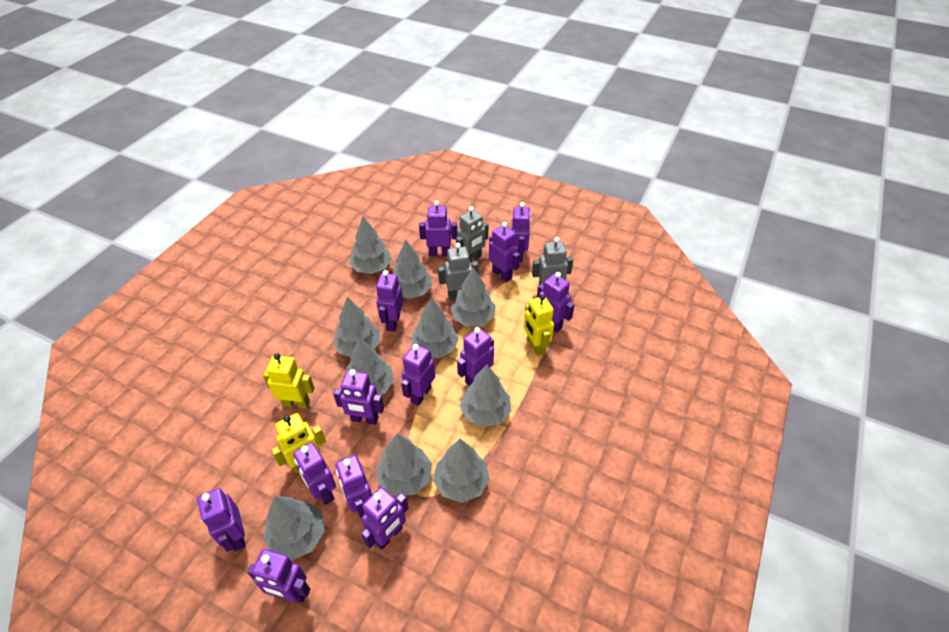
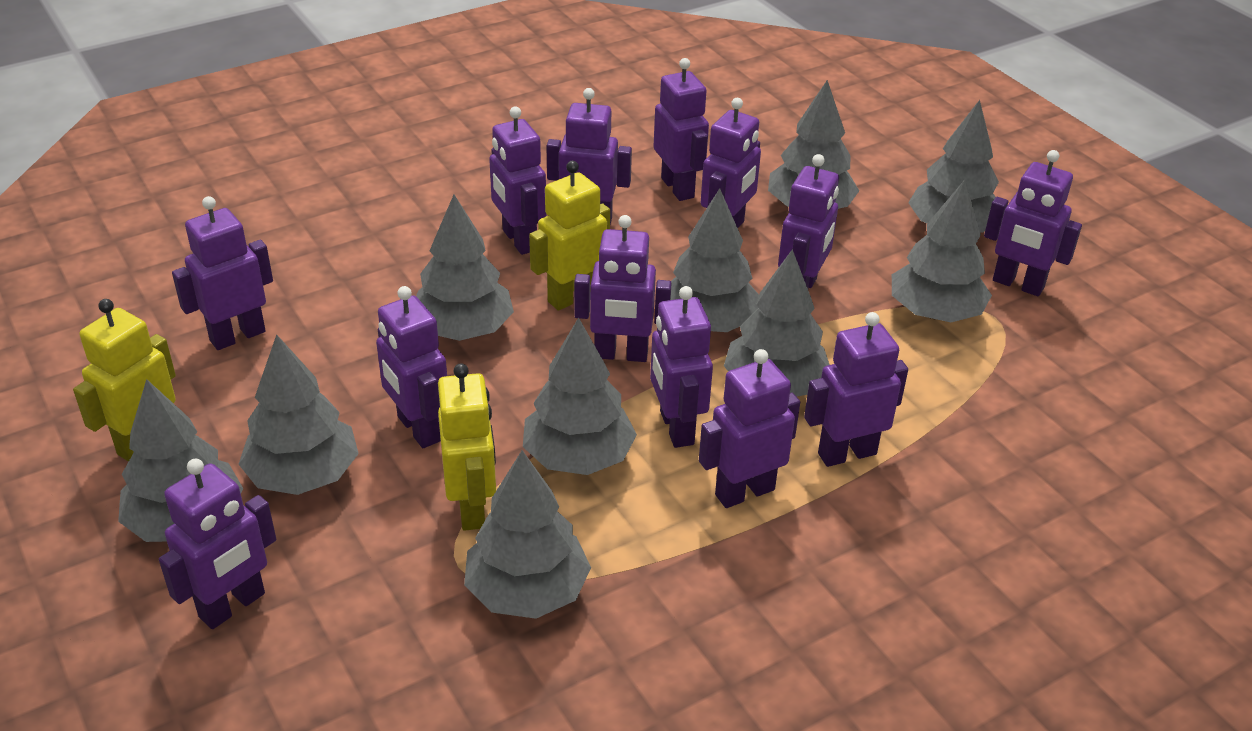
grey robot: 3 -> 0

